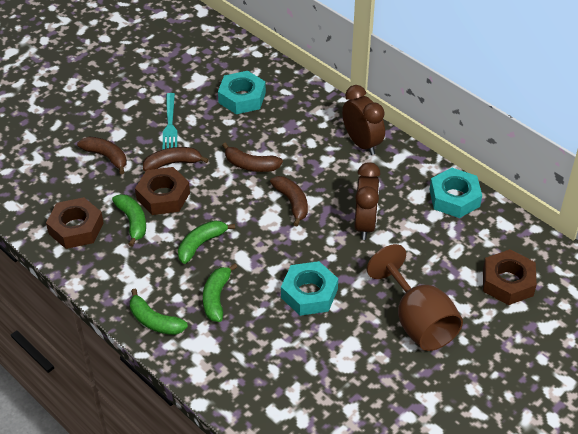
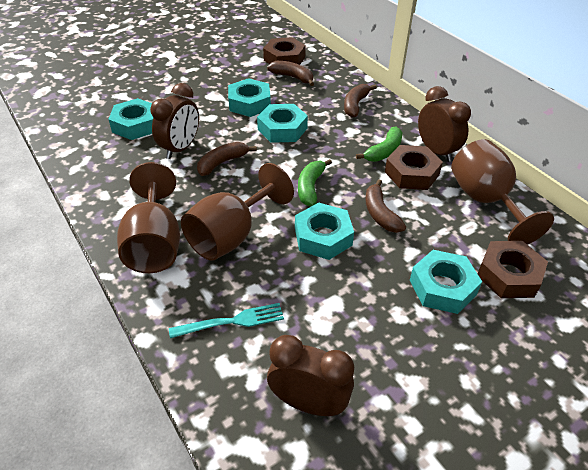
brown clock: 2 -> 3
brown goblet: 1 -> 3
green banana: 4 -> 2
turquoise nut: 3 -> 5

